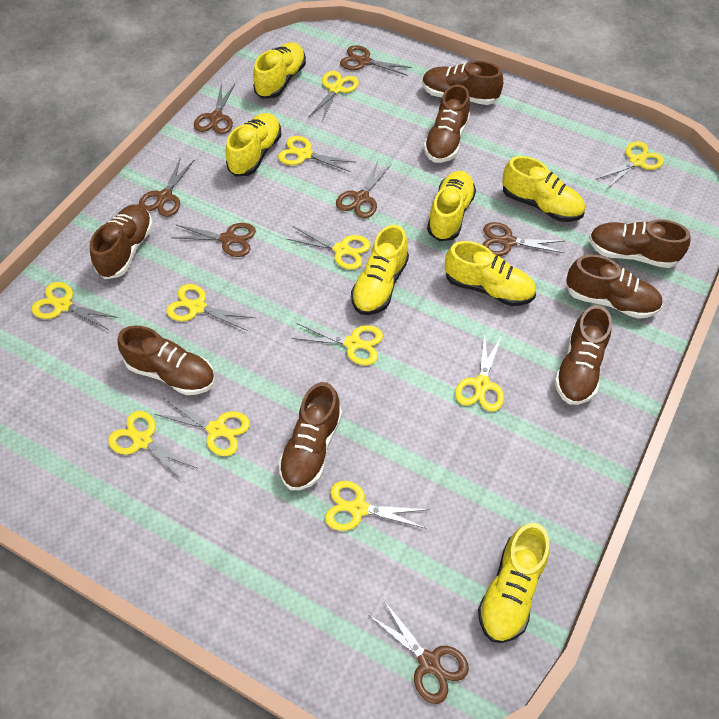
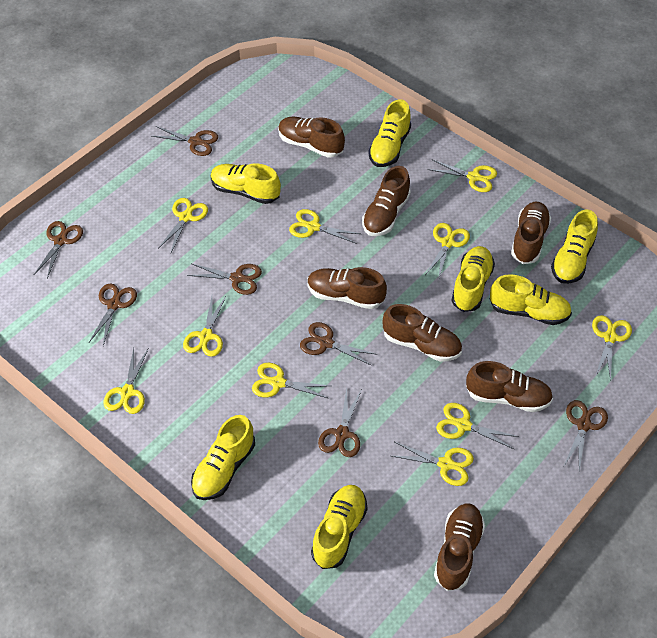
brown shoe: 8 -> 7
yellow scissors: 11 -> 10

